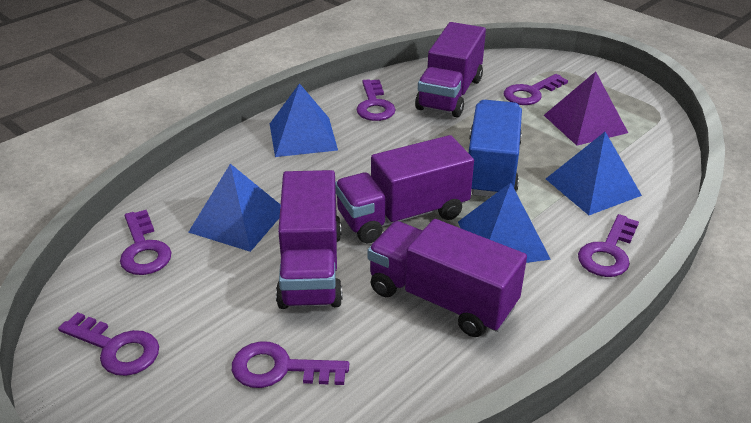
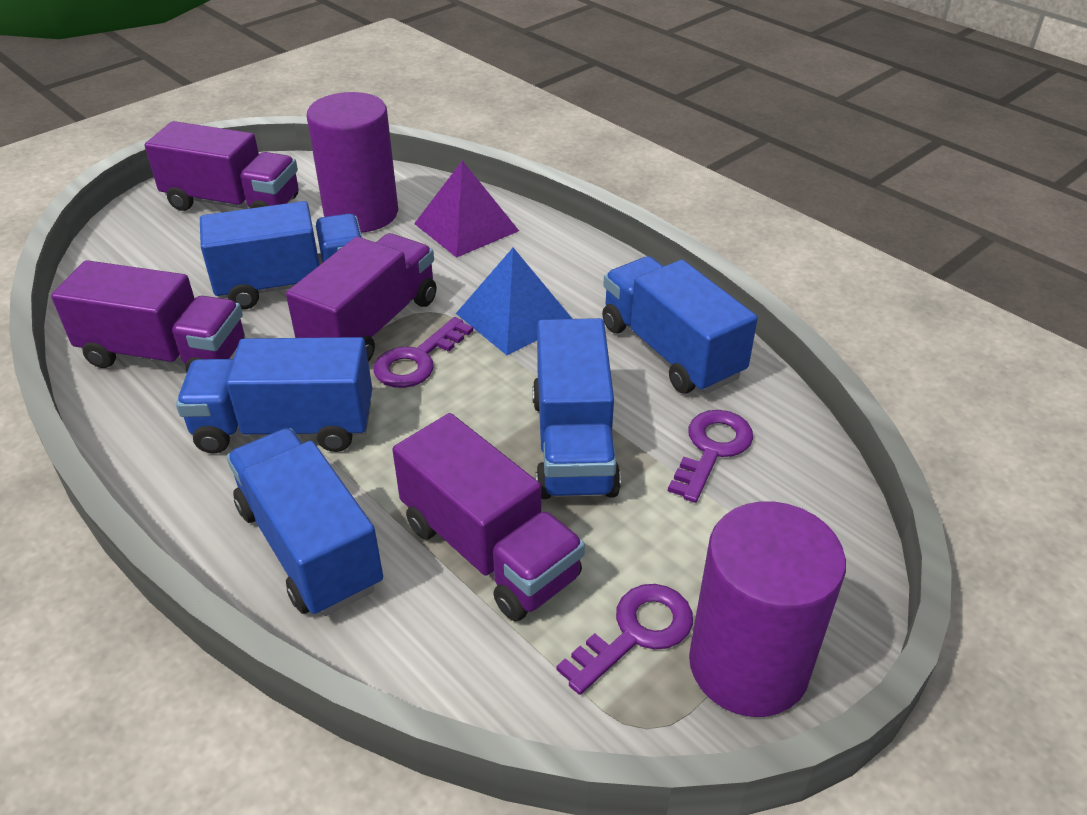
blue pyramid: 4 -> 1
blue truck: 1 -> 5
purple cylinder: 0 -> 2
purple key: 6 -> 3

